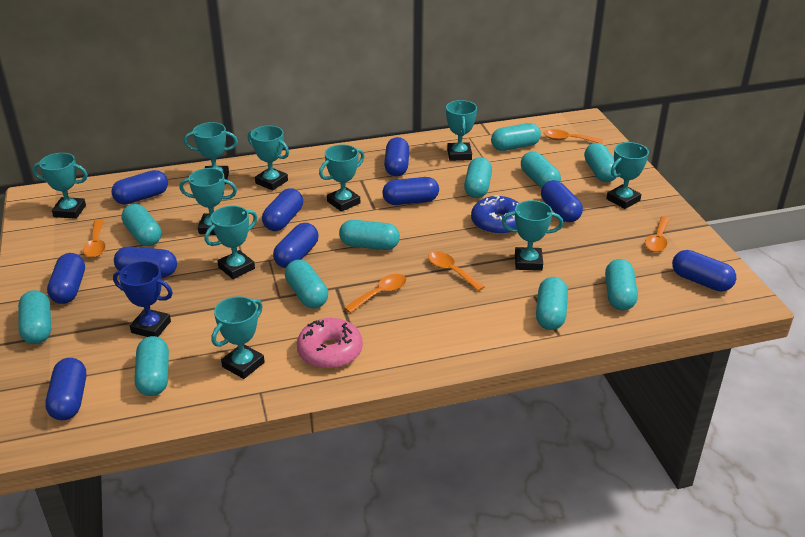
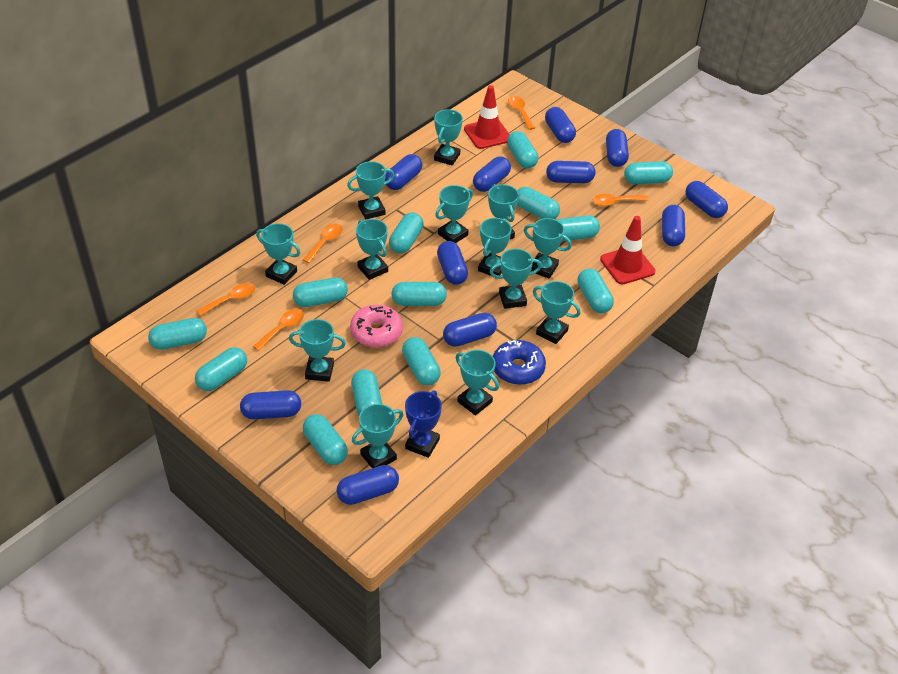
blue capsule: 10 -> 11
red traffic cone: 0 -> 2
turquoise capsule: 11 -> 13
turquoise trophy: 10 -> 13

